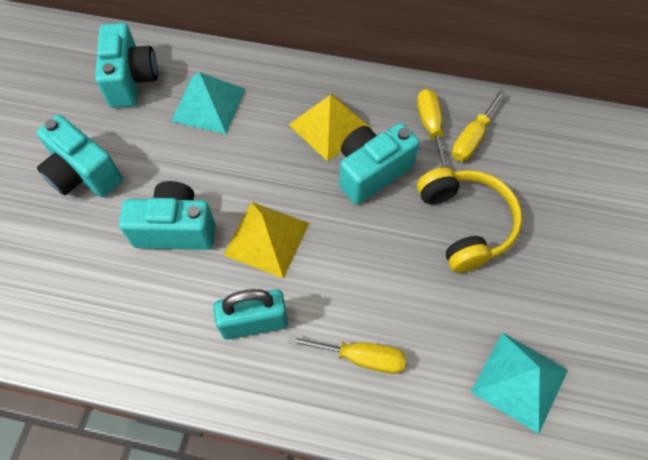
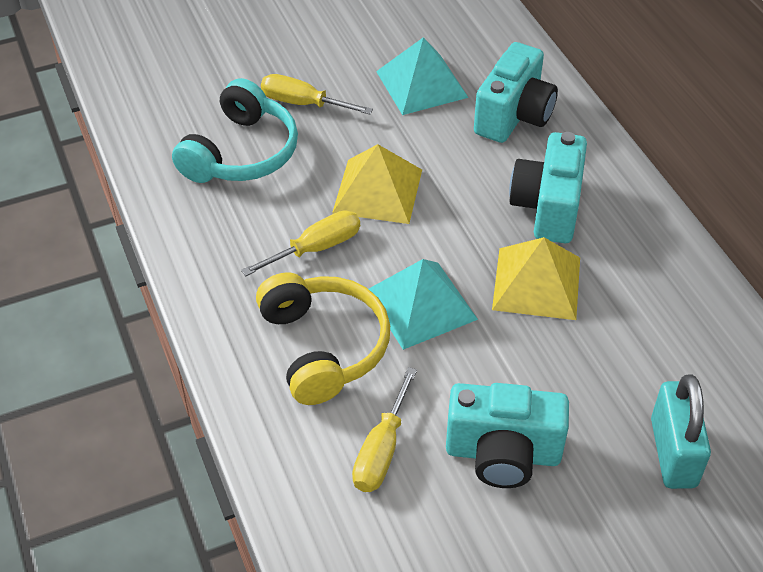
turquoise camera: 4 -> 3
turquoise headphones: 0 -> 1

